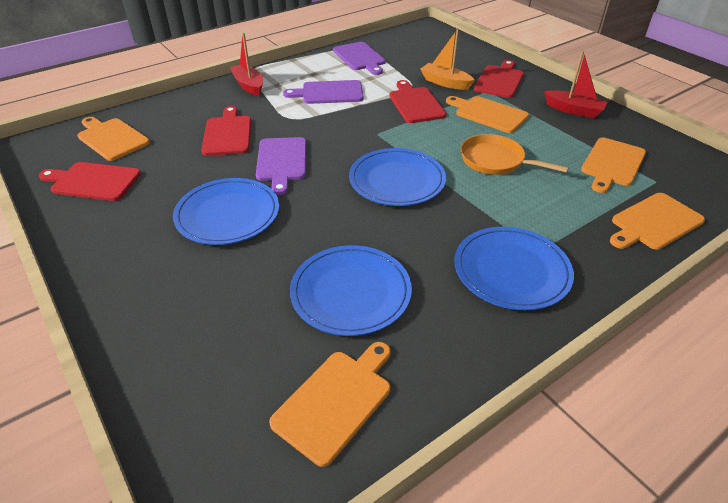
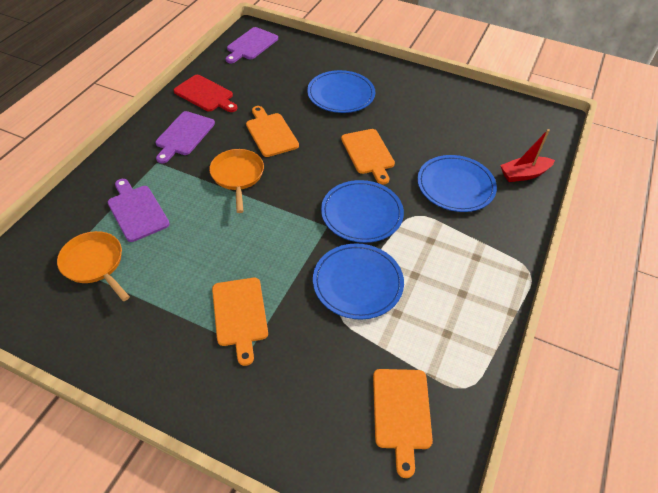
orange boat: 1 -> 0
orange cutting board: 5 -> 4
orange pan: 1 -> 2
red boat: 2 -> 1
red cutting board: 4 -> 1

